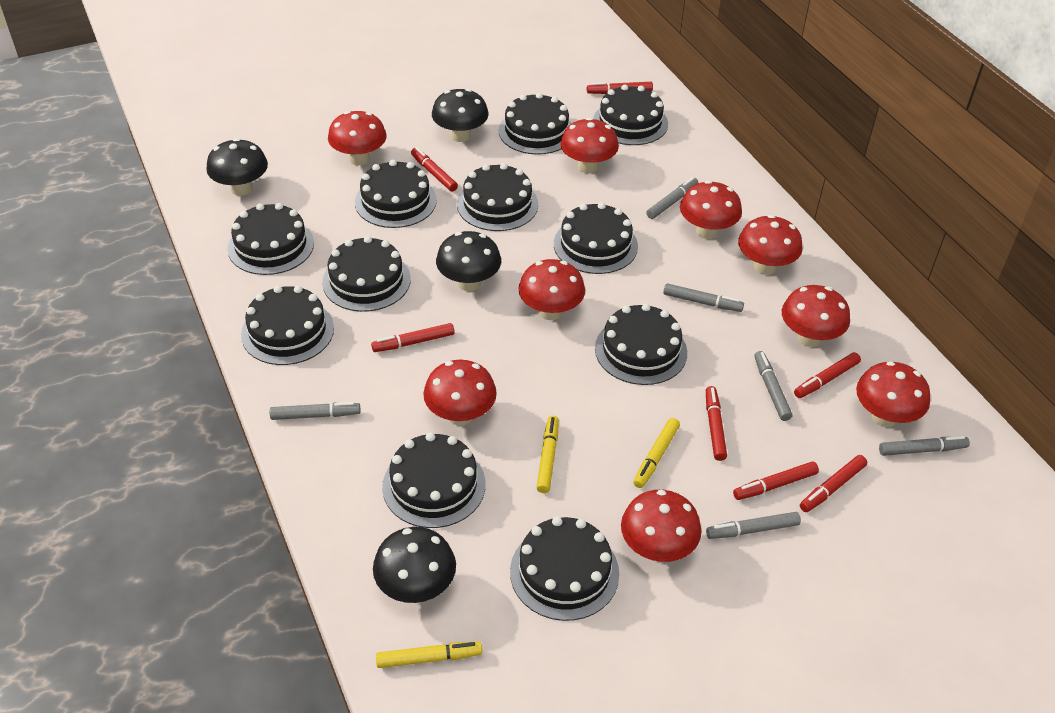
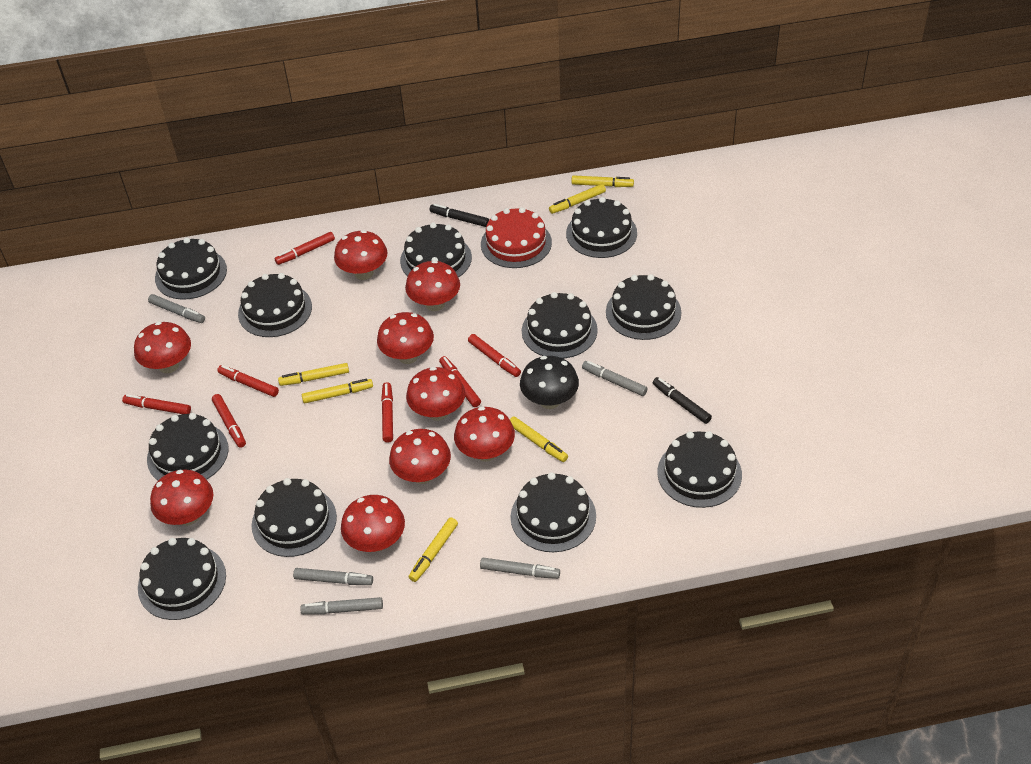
black marker: 0 -> 2
black mushroom: 4 -> 1
grey marker: 6 -> 5
red cake: 0 -> 1
yellow marker: 3 -> 6

